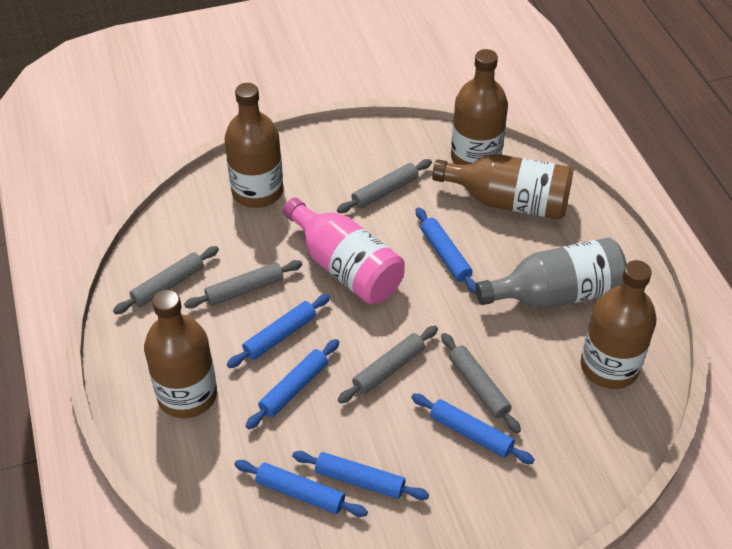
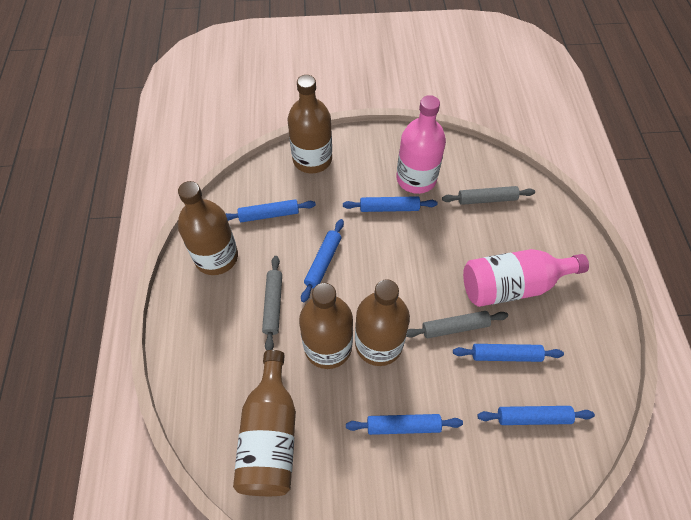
grey bottle: 1 -> 0
grey rolling pin: 5 -> 3
pink bottle: 1 -> 2

